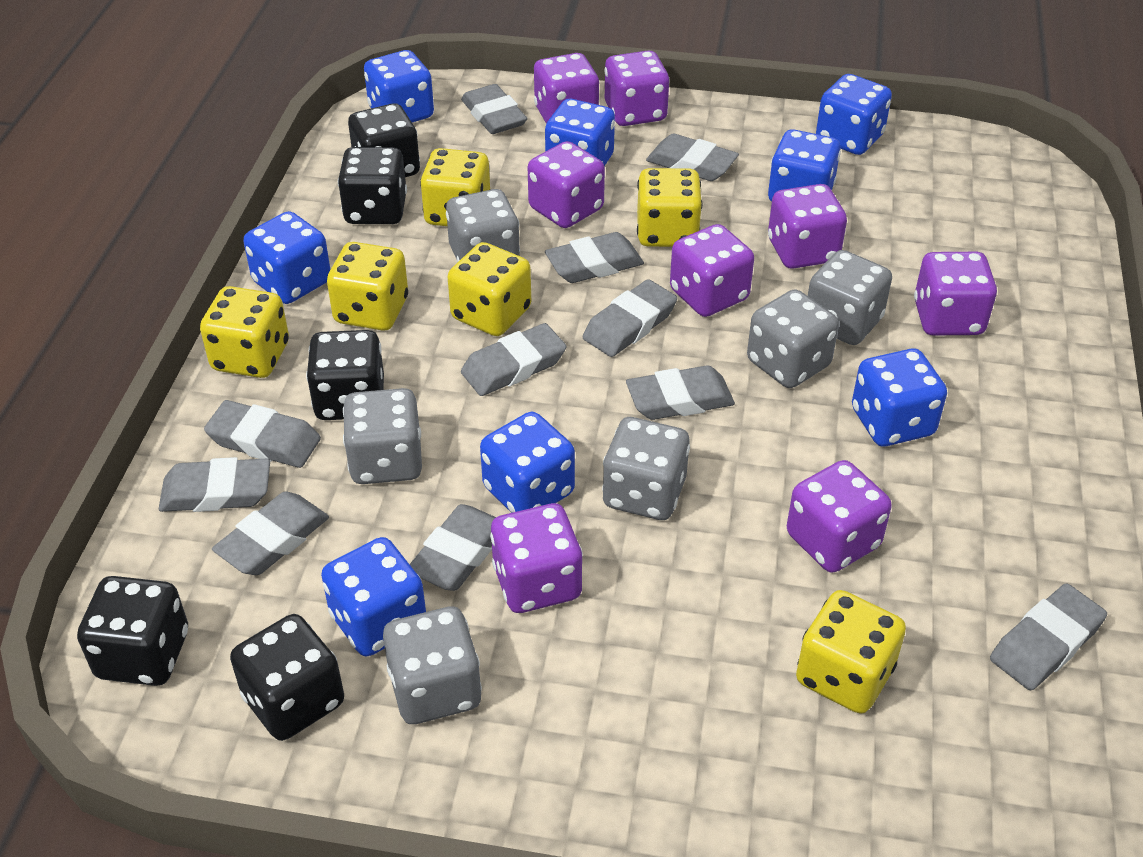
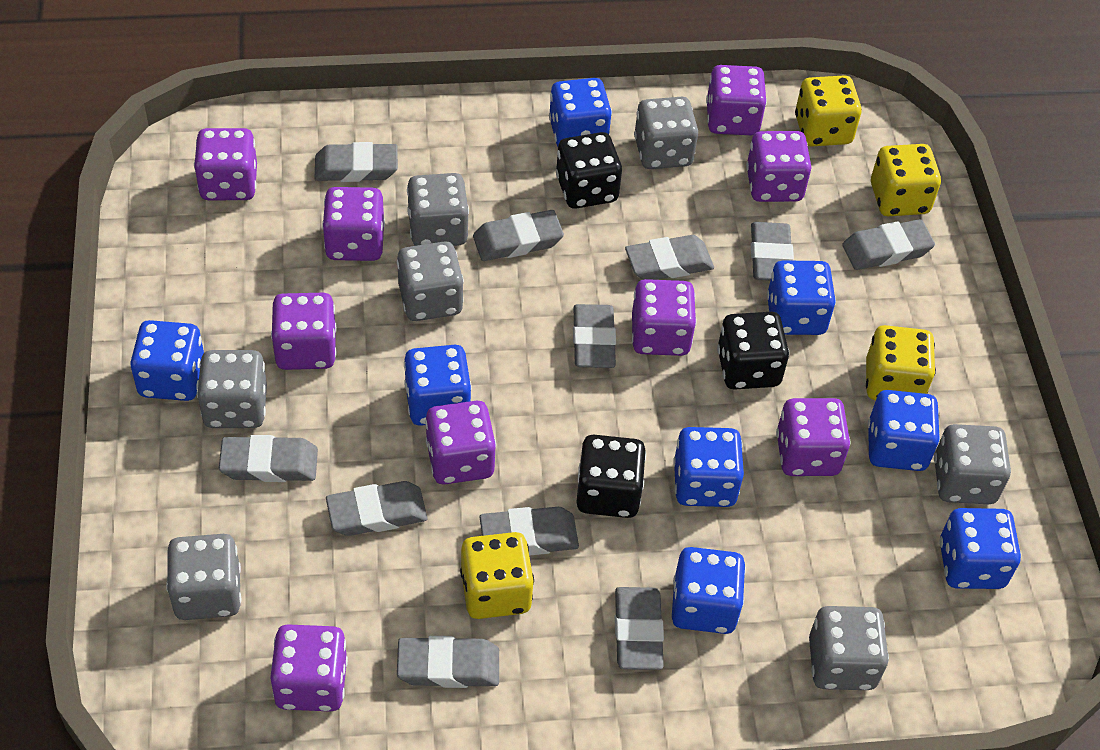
black dice: 5 -> 3
grey dice: 6 -> 7
purple dice: 8 -> 9
yellow dice: 6 -> 4

